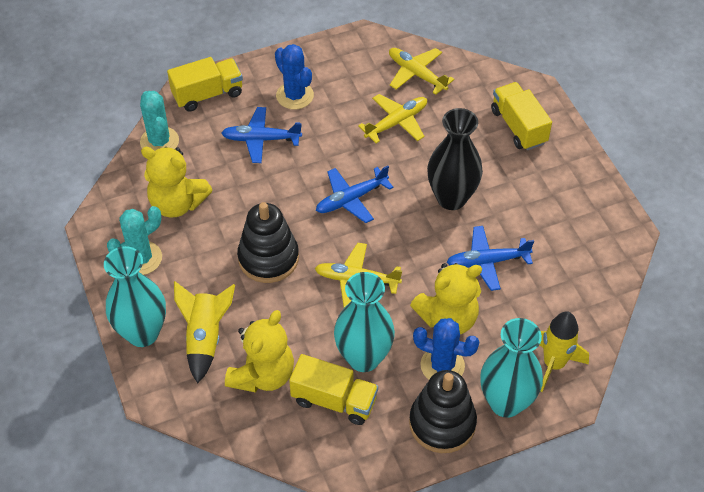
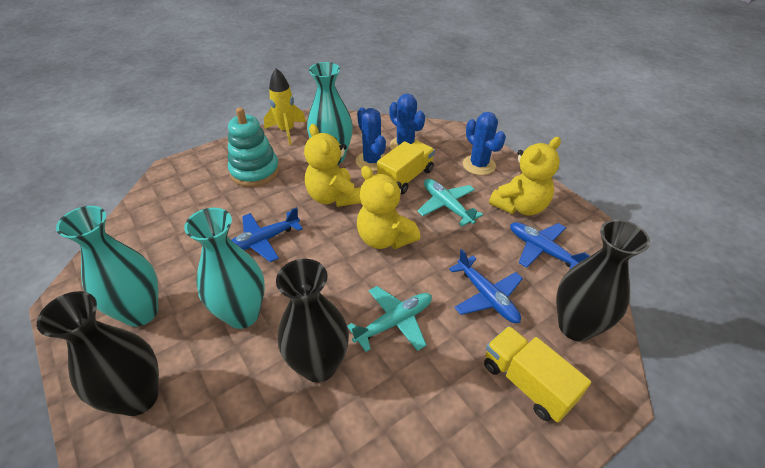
black stacking toy: 2 -> 0
black vase: 1 -> 3
blue cactus: 2 -> 3
turquoise cactus: 2 -> 0
turquoise plane: 0 -> 2
turquoise stacking toy: 0 -> 1
yellow plane: 3 -> 0
yellow rocket: 2 -> 1
yellow truck: 3 -> 2

